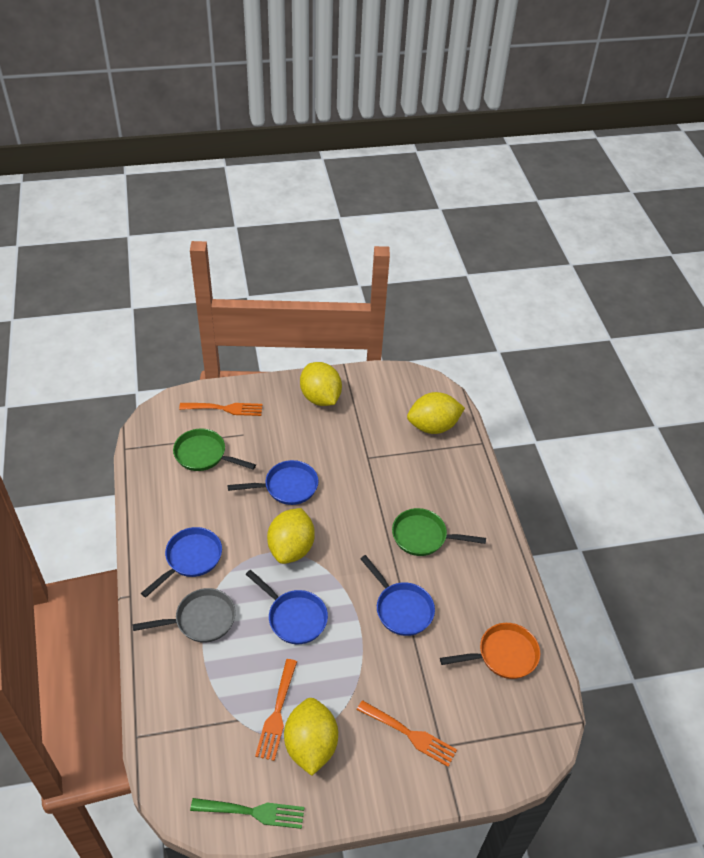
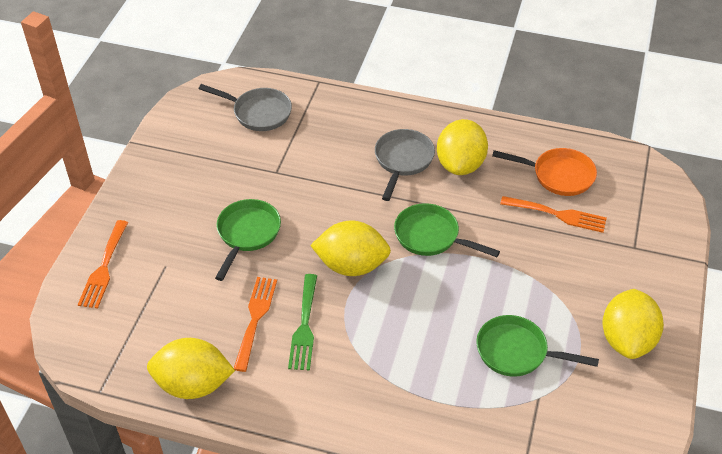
blue pan: 4 -> 0
green pan: 2 -> 3
grey pan: 1 -> 2

